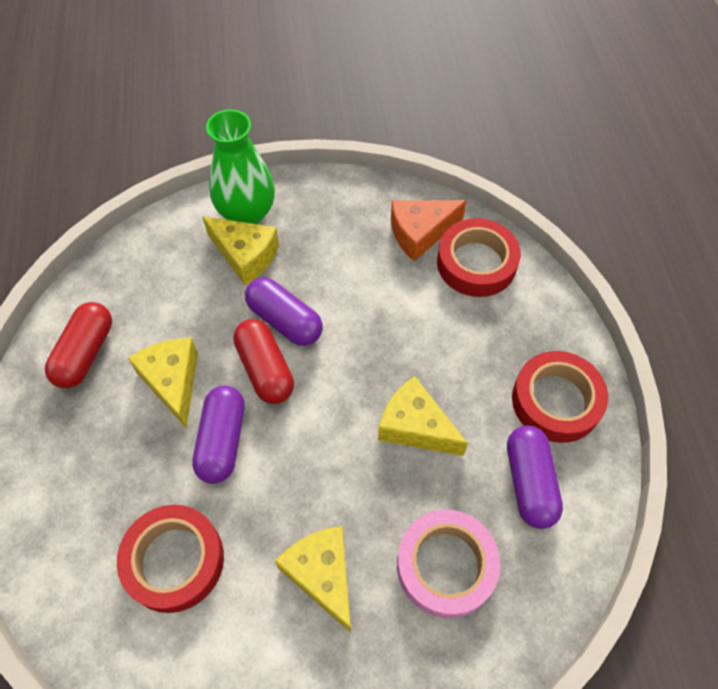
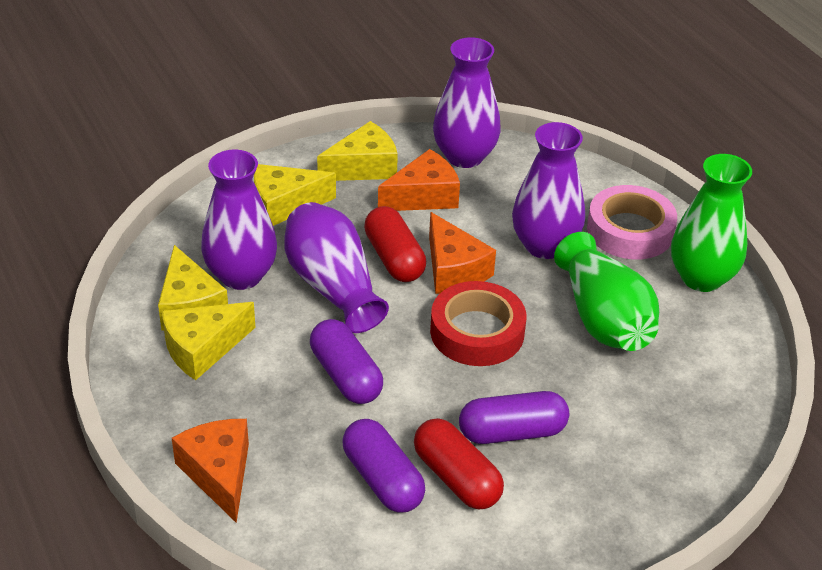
green vase: 1 -> 2
orange cheese: 1 -> 3
purple vase: 0 -> 4
red tape: 3 -> 1

